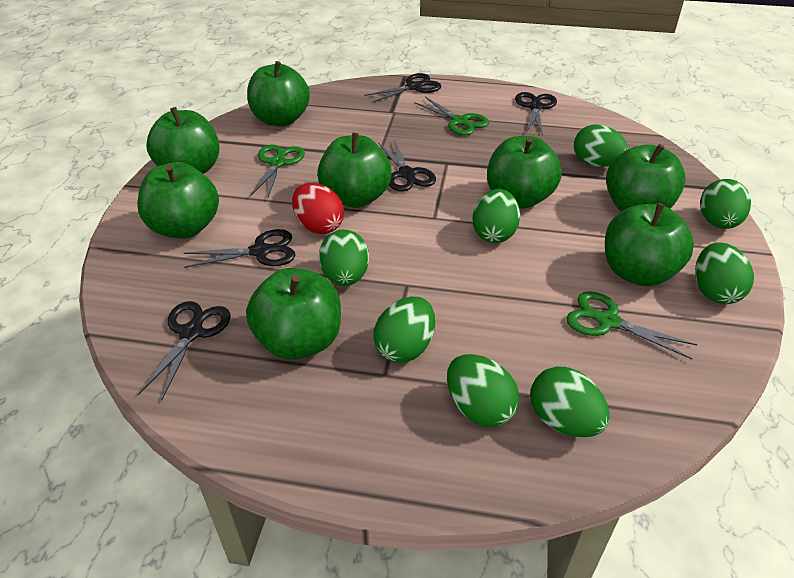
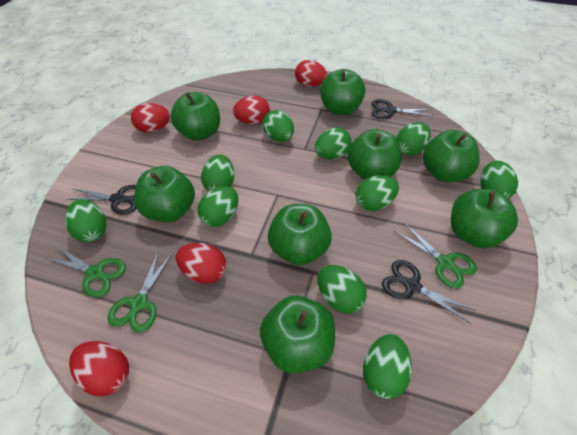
black scissors: 5 -> 3
green egg: 8 -> 10
red egg: 1 -> 5

